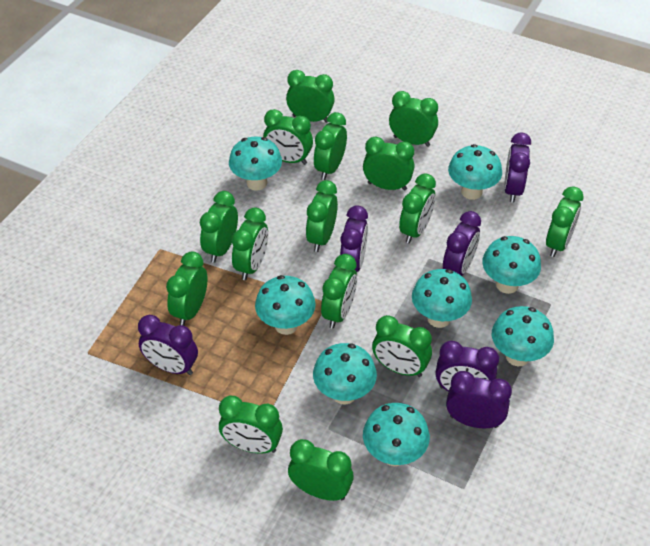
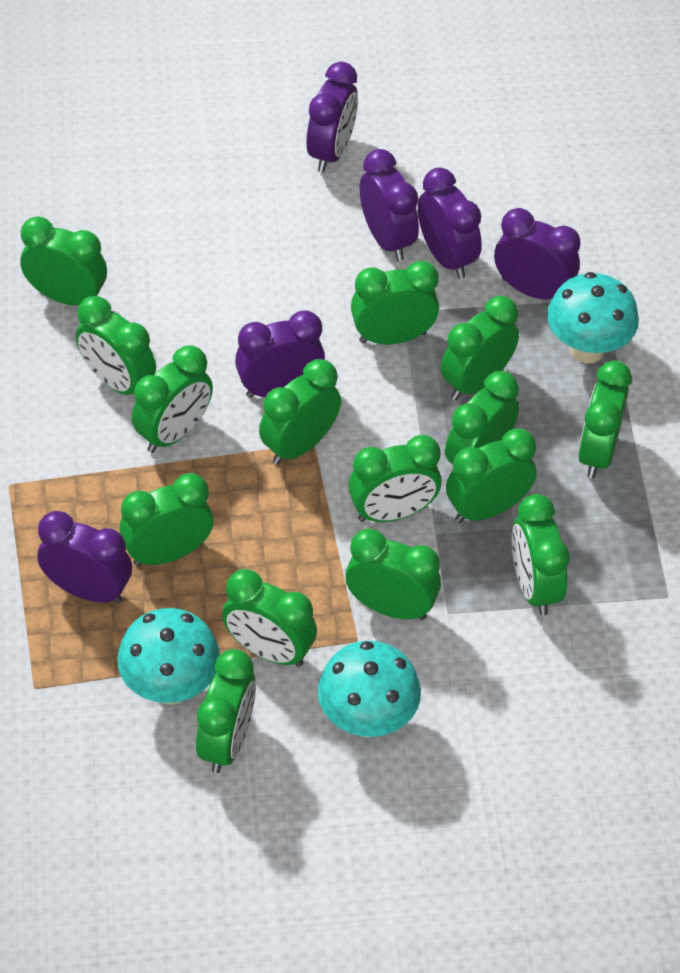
turquoise mushroom: 8 -> 3

